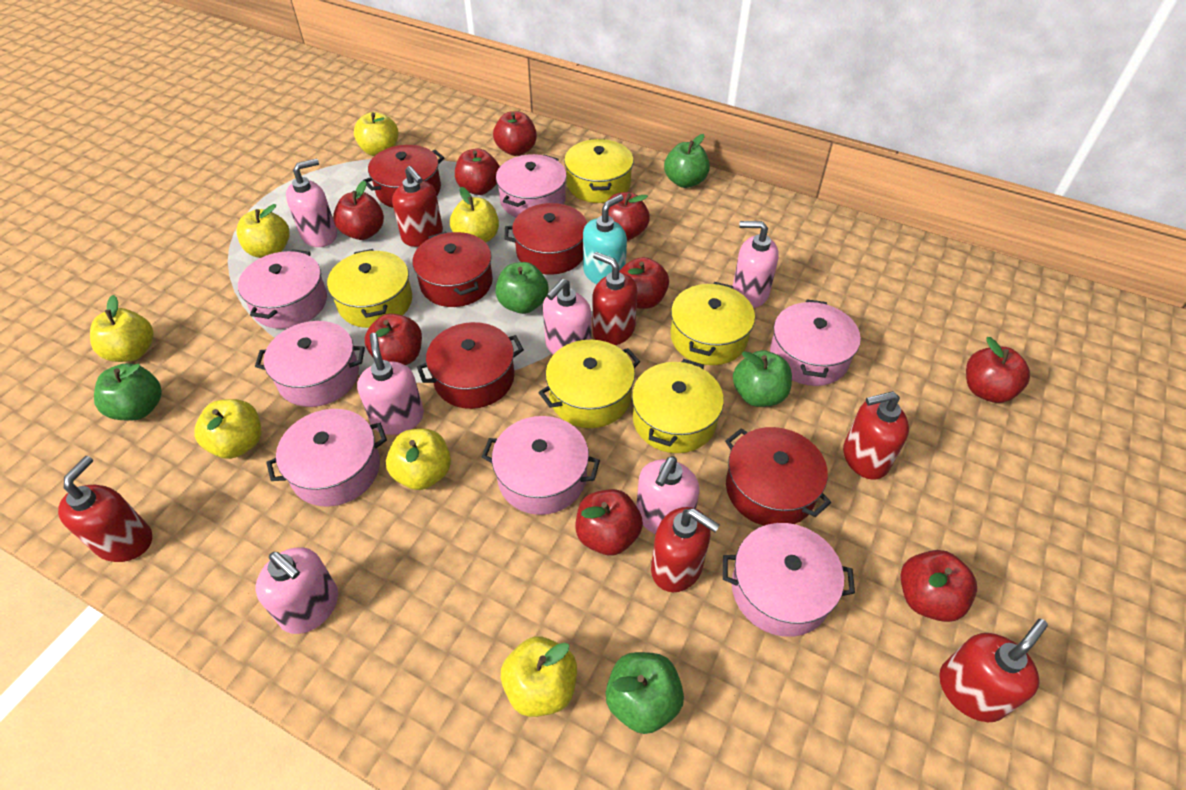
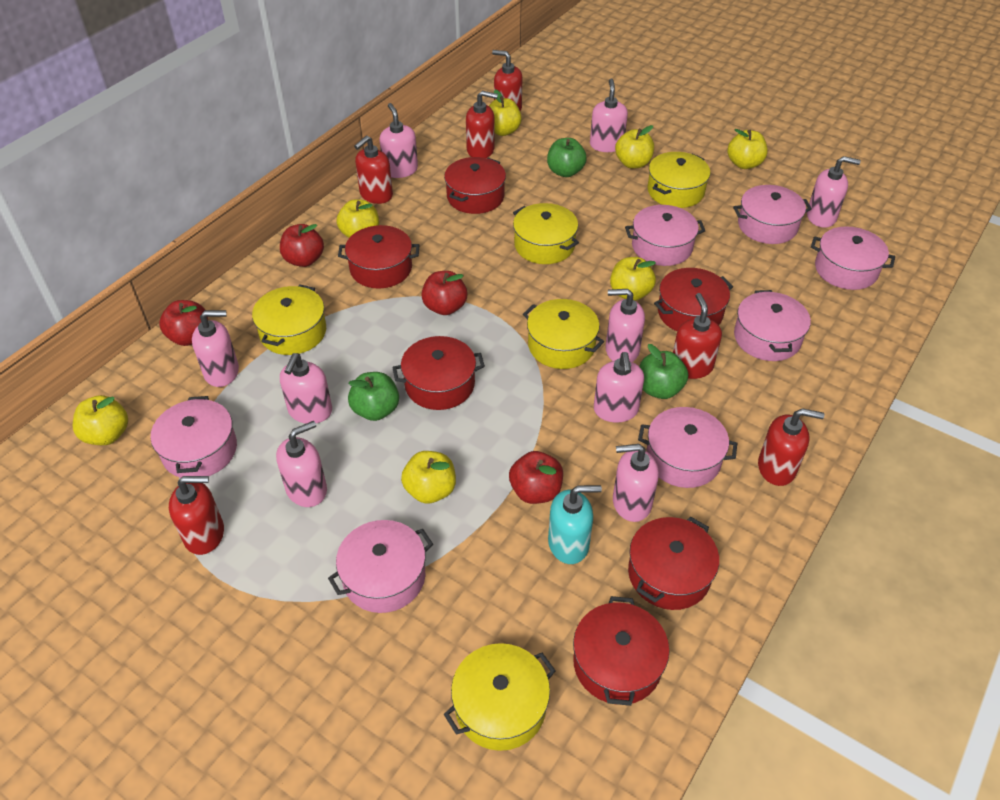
green apple: 5 -> 3
pink soap dispenser: 6 -> 9
red apple: 9 -> 4
red pot: 5 -> 6

